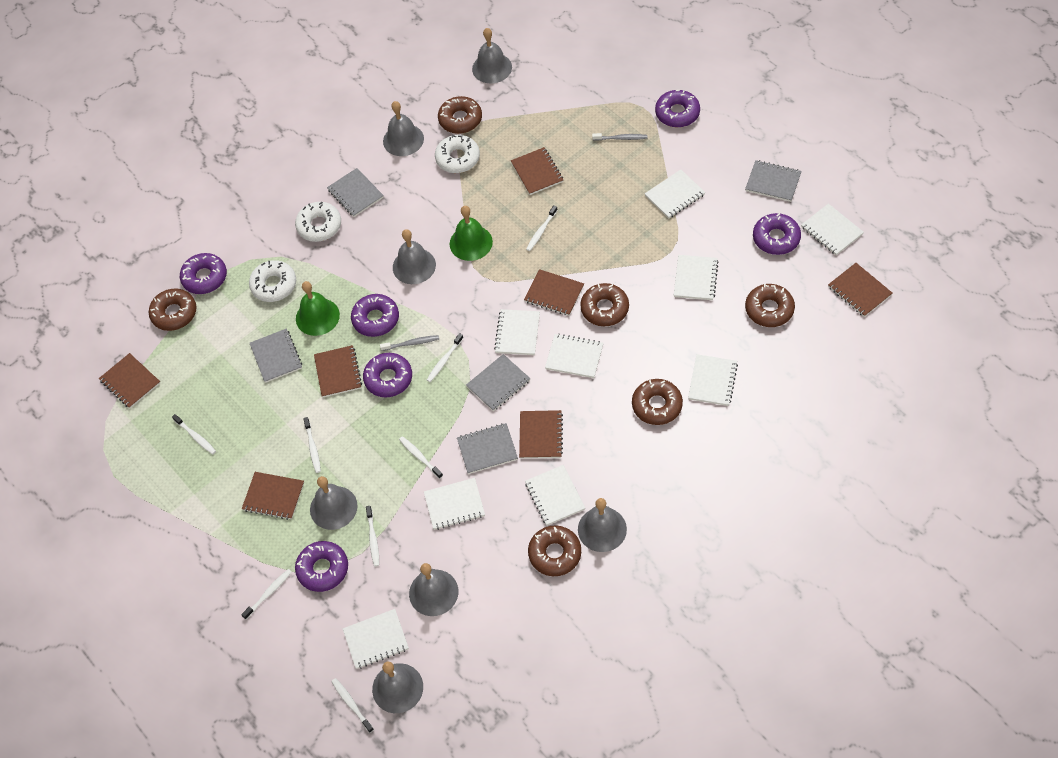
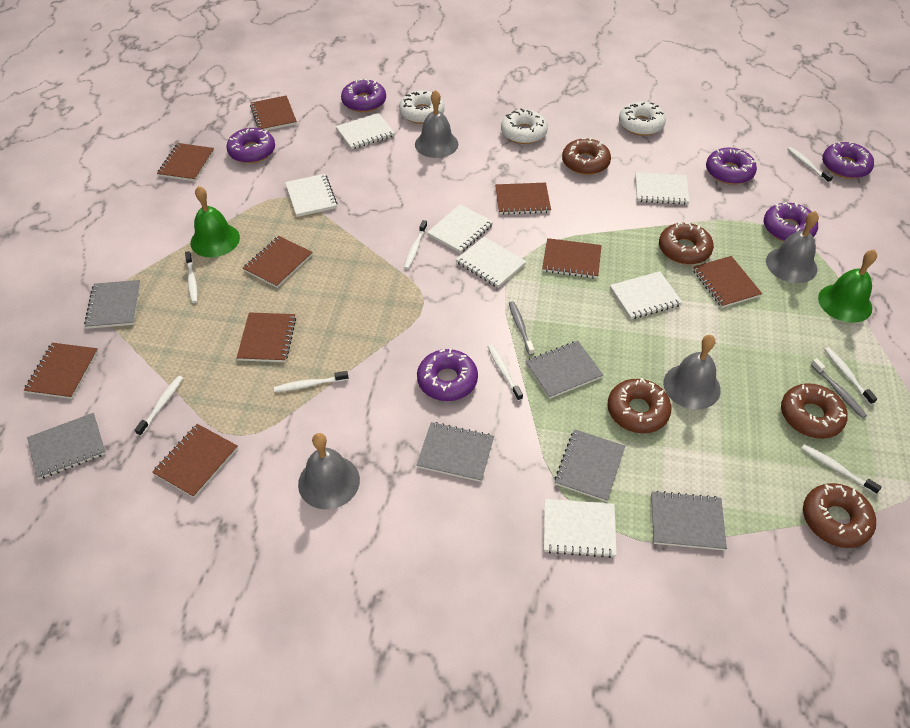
brown donut: 6 -> 5
brown notebook: 7 -> 9
grey bell: 7 -> 4
grey notebook: 5 -> 6
white notebook: 9 -> 7

